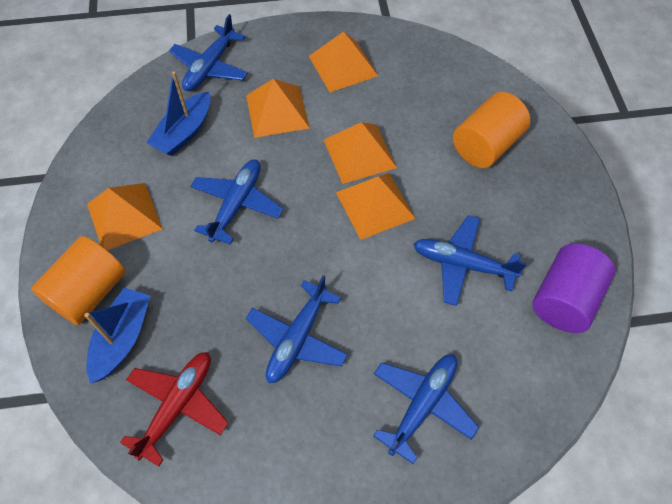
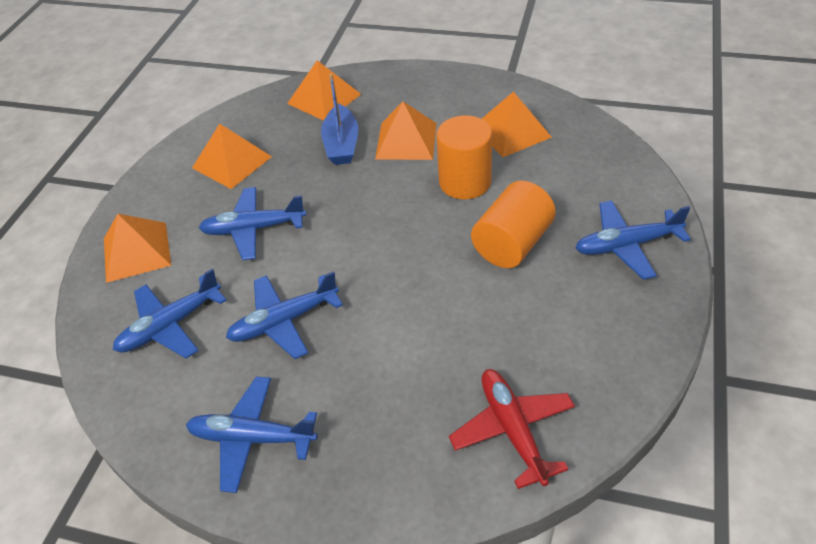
blue boat: 2 -> 1
purple cylinder: 1 -> 0

